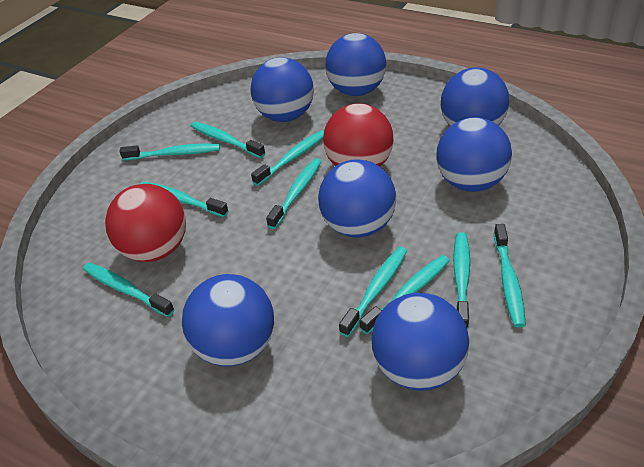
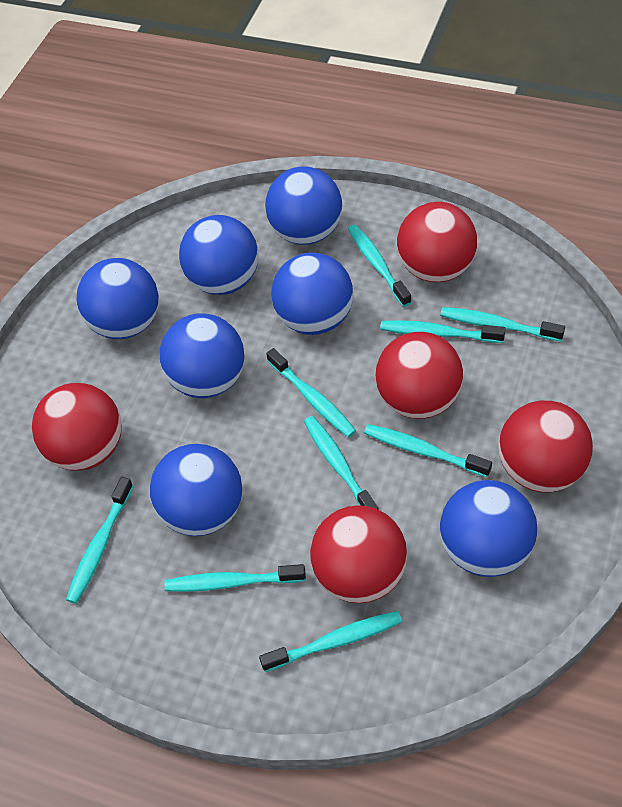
red ball: 2 -> 5
turquoise toothbrush: 10 -> 9

